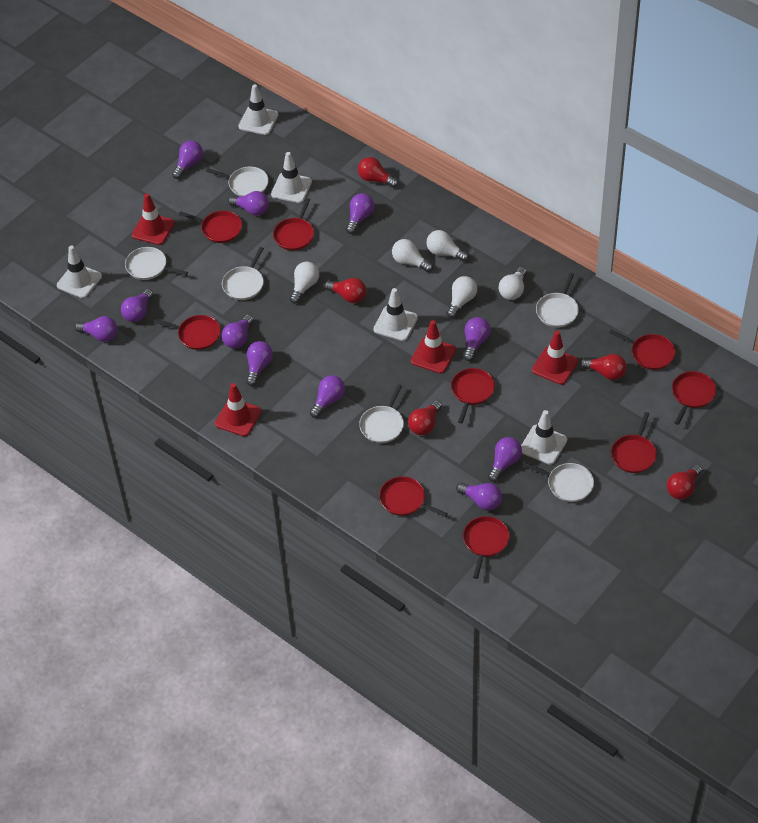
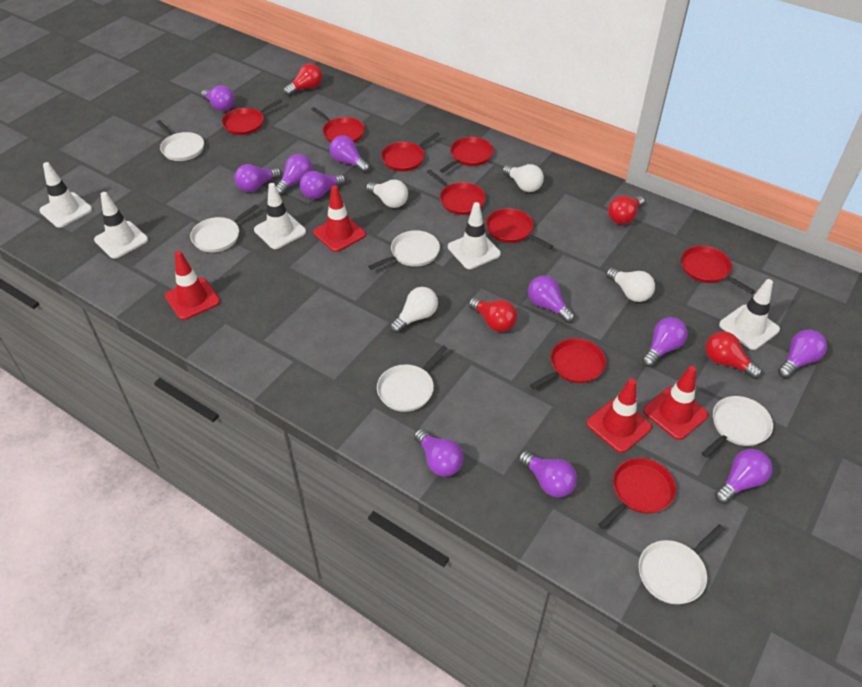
red light bulb: 5 -> 4
white light bulb: 5 -> 4

